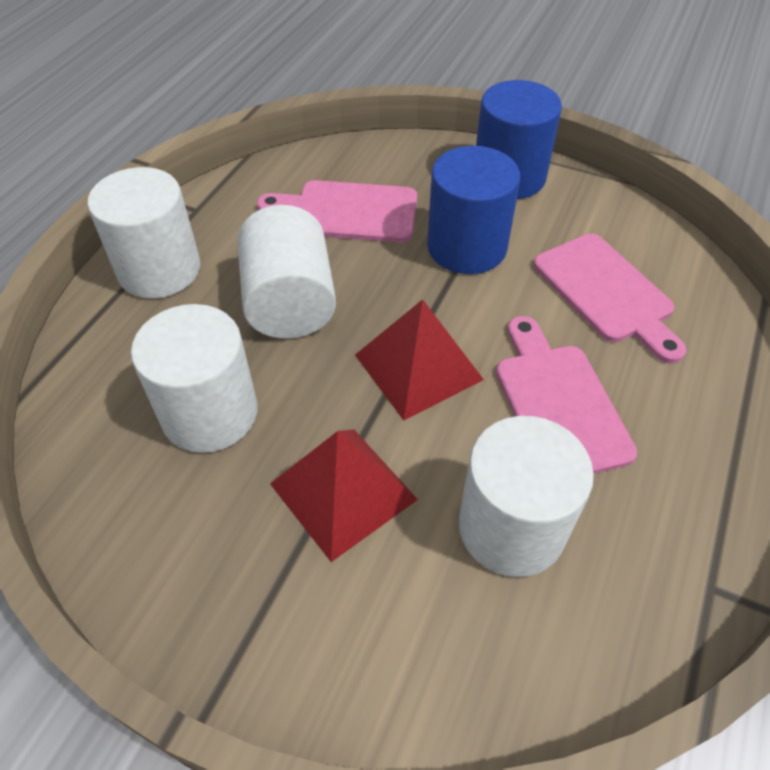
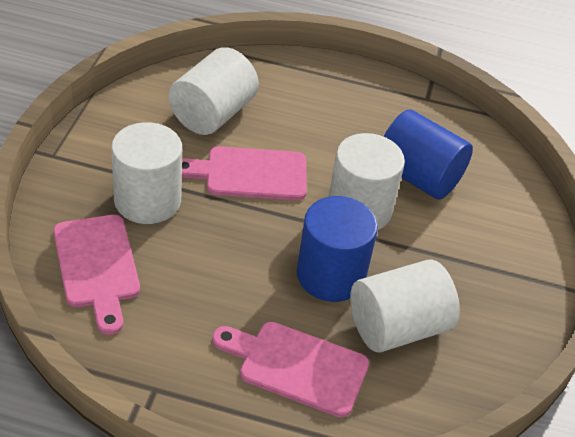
red pyramid: 2 -> 0

